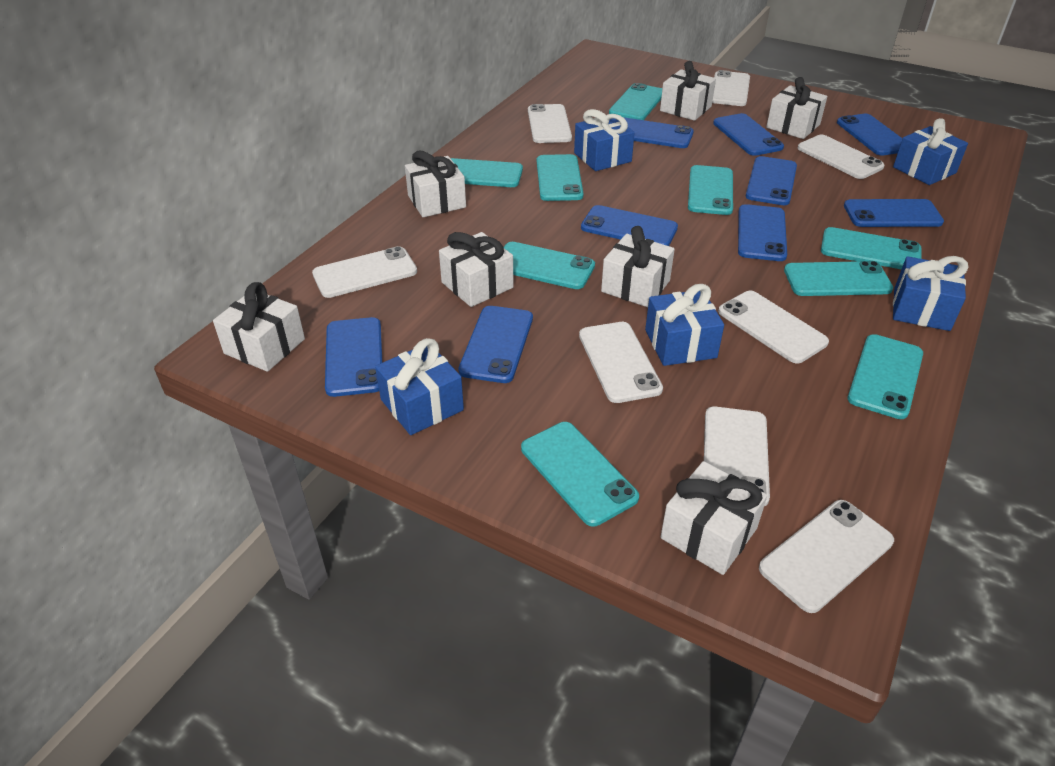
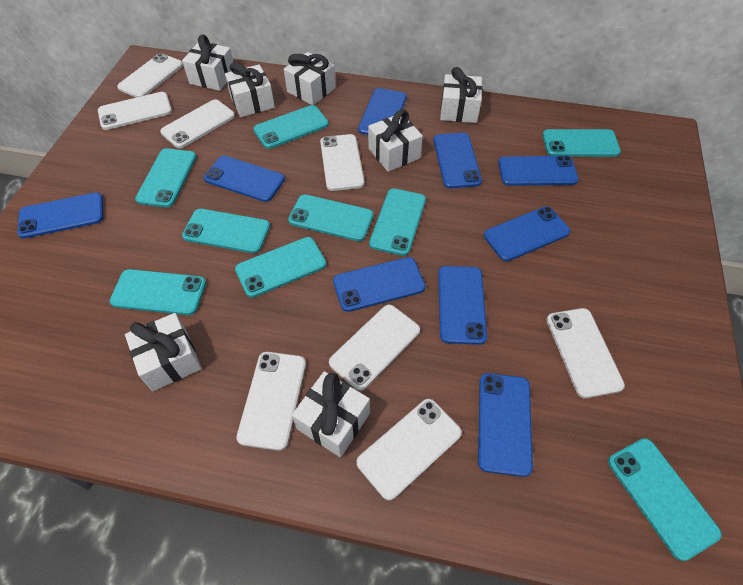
blue gift: 5 -> 0

